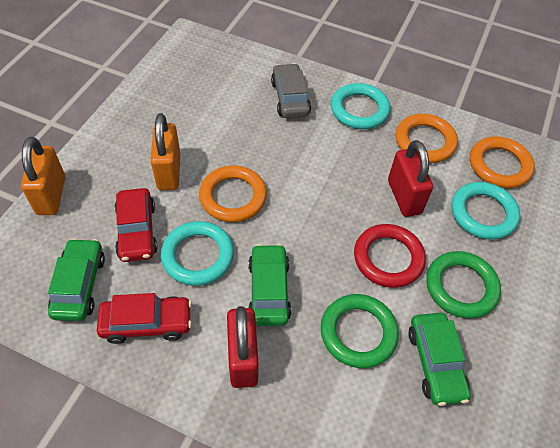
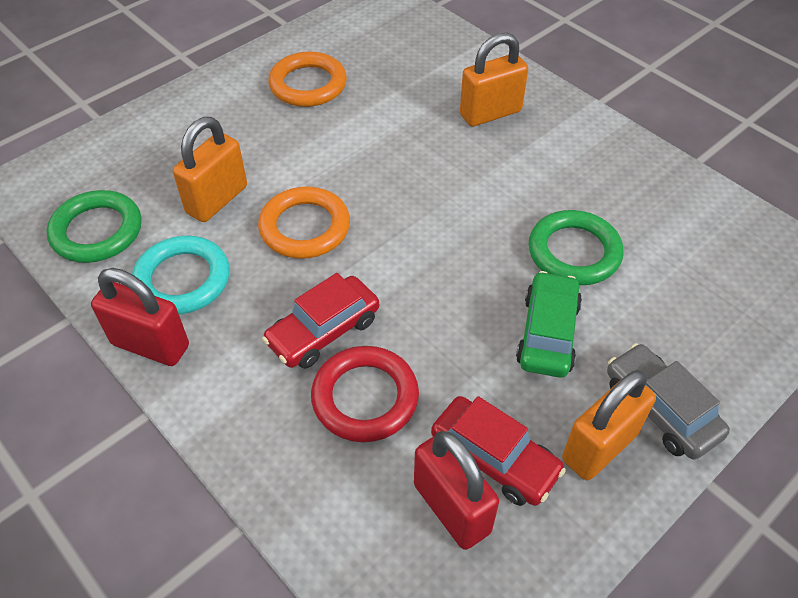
green car: 3 -> 1
orange padlock: 2 -> 3
orange ring: 3 -> 2
turquoise ring: 3 -> 1

